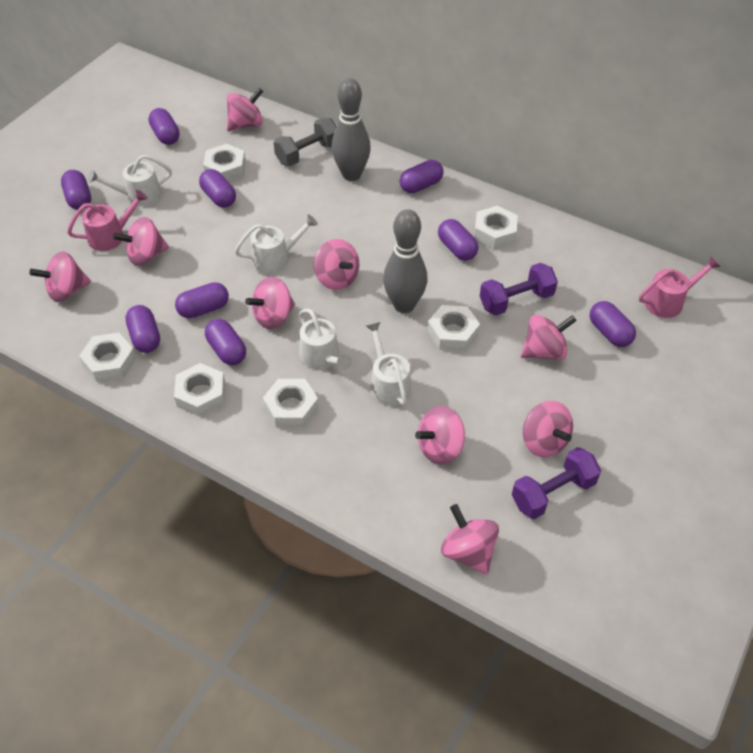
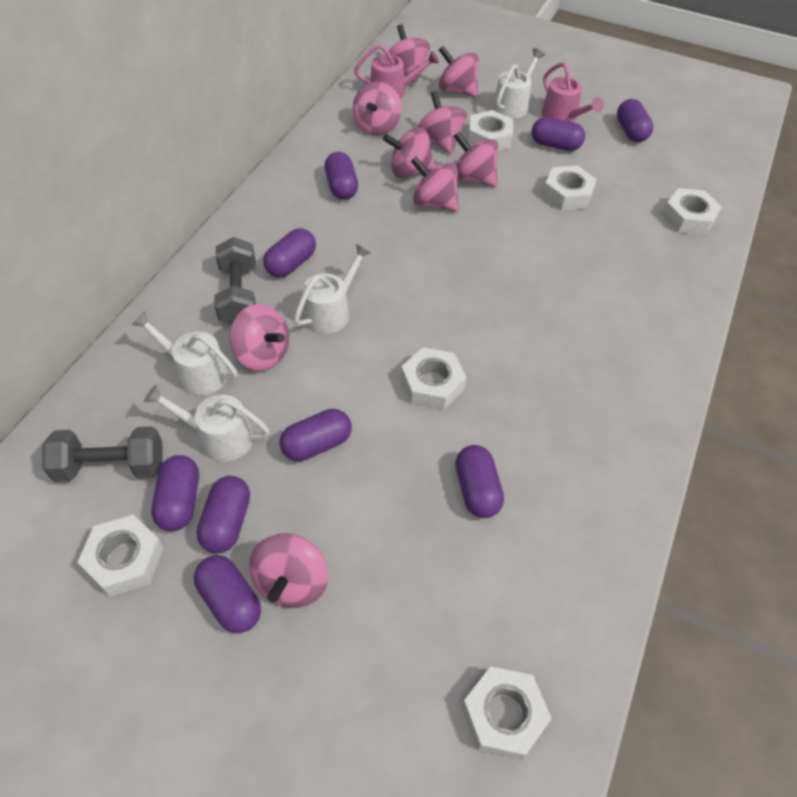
grey bowling pin: 2 -> 0
grey dumbbell: 1 -> 2
purple dumbbell: 2 -> 0

